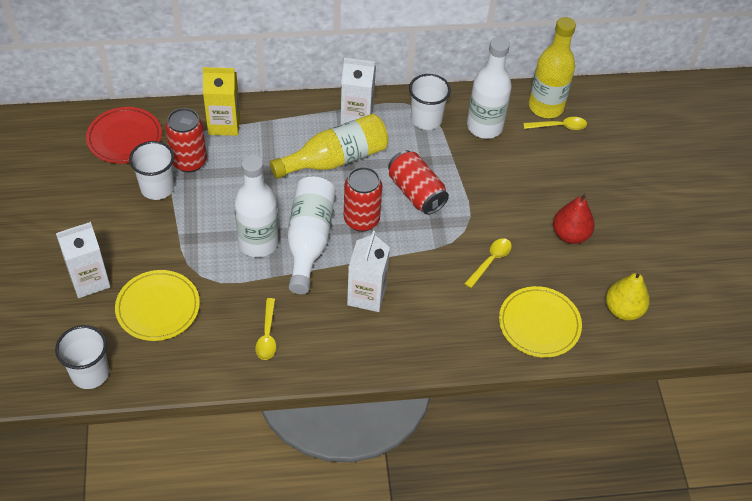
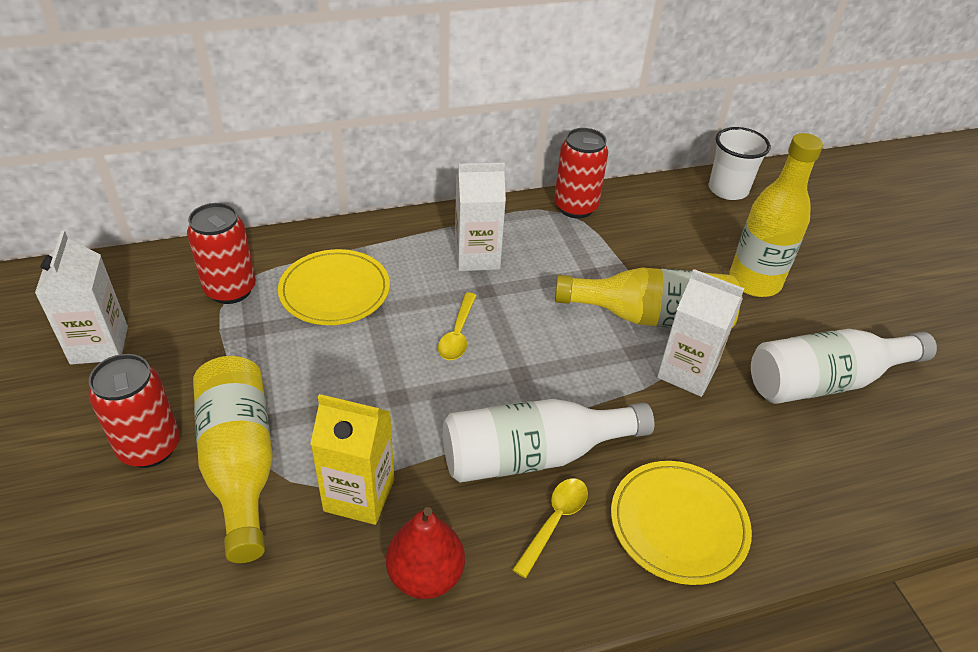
red plate: 1 -> 0
white bottle: 3 -> 2
white cup: 3 -> 1
yellow bottle: 2 -> 3
yellow pear: 1 -> 0
yellow spoon: 3 -> 2

